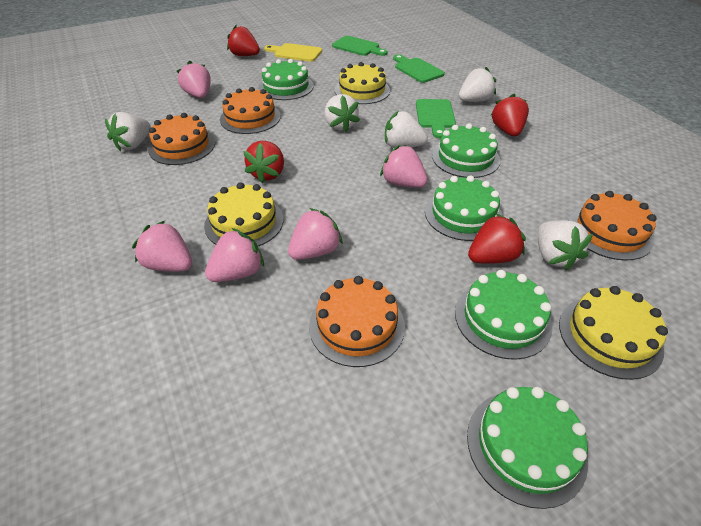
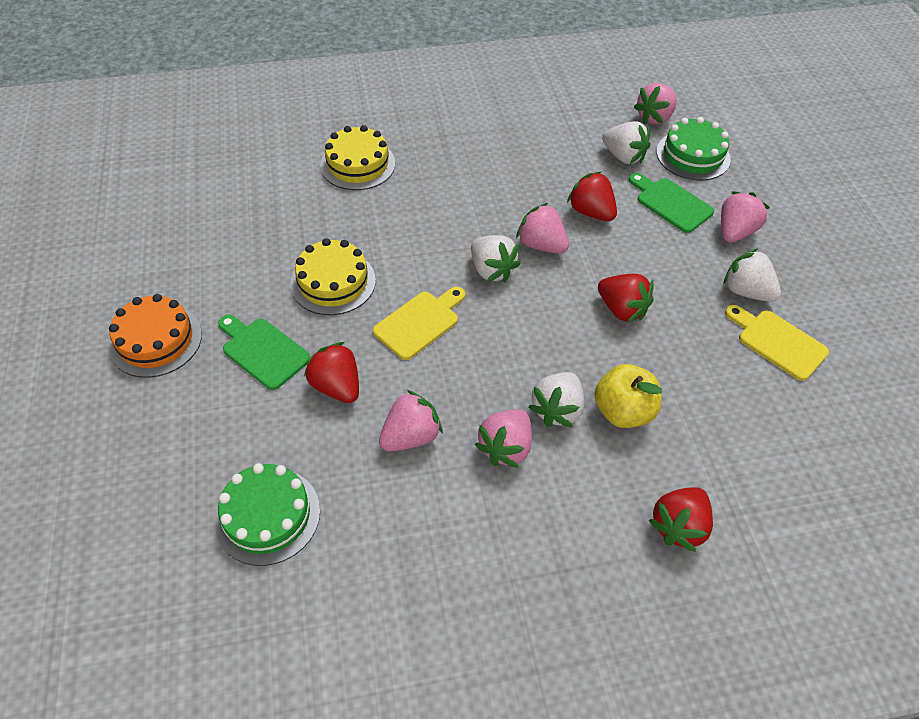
green cake: 5 -> 2
green cutting board: 3 -> 2
orange cake: 4 -> 1
white strawberry: 5 -> 4
yellow apple: 0 -> 1
yellow cake: 3 -> 2
yellow cutting board: 1 -> 2

